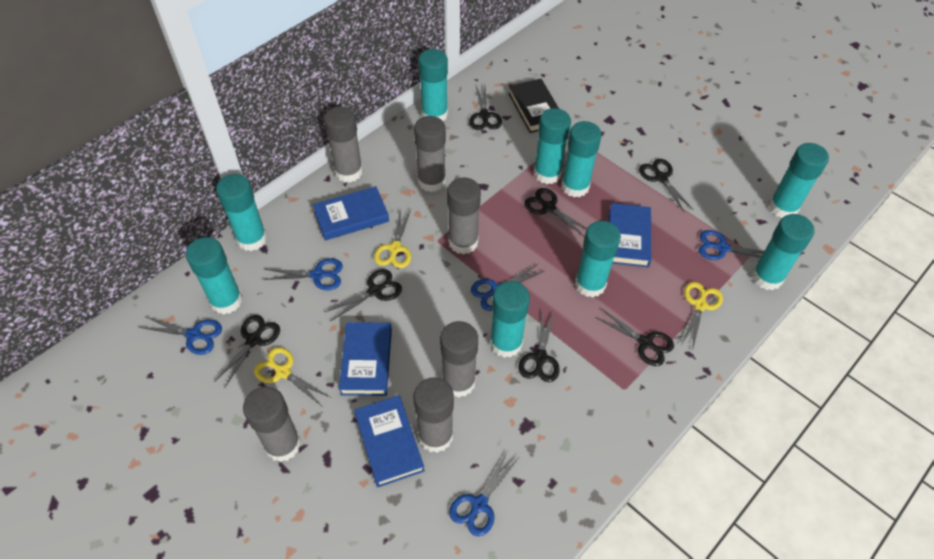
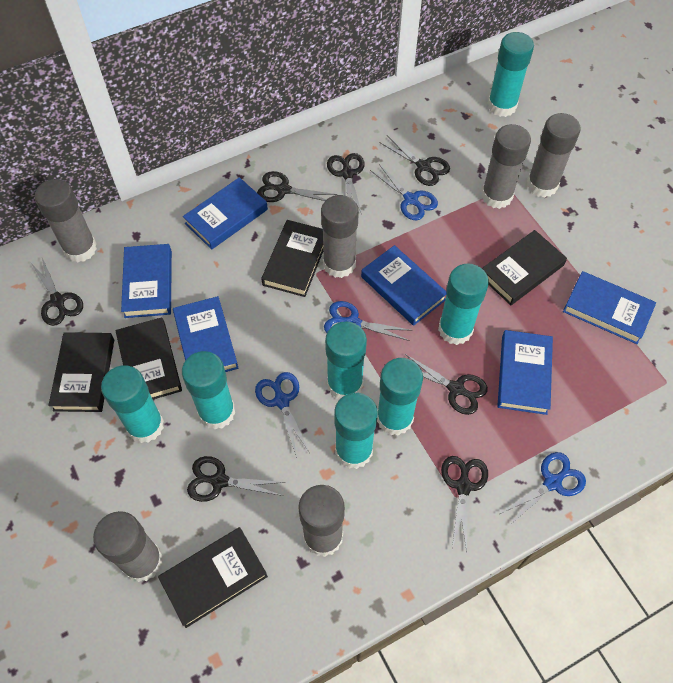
black book: 1 -> 5
blue book: 4 -> 6
blue scissors: 5 -> 4
turquoise glue stick: 9 -> 7
yellow scissors: 3 -> 0

